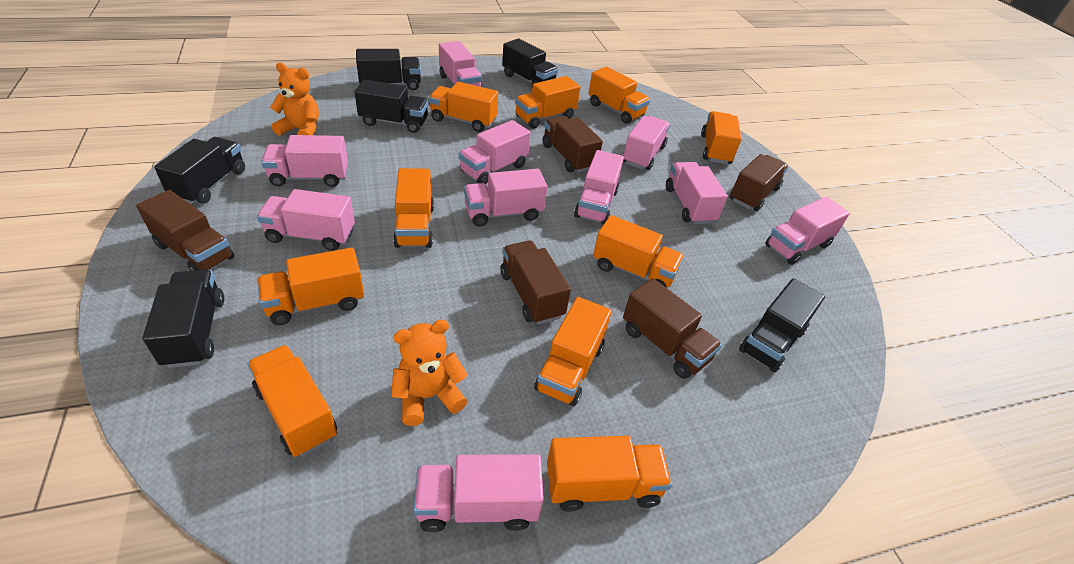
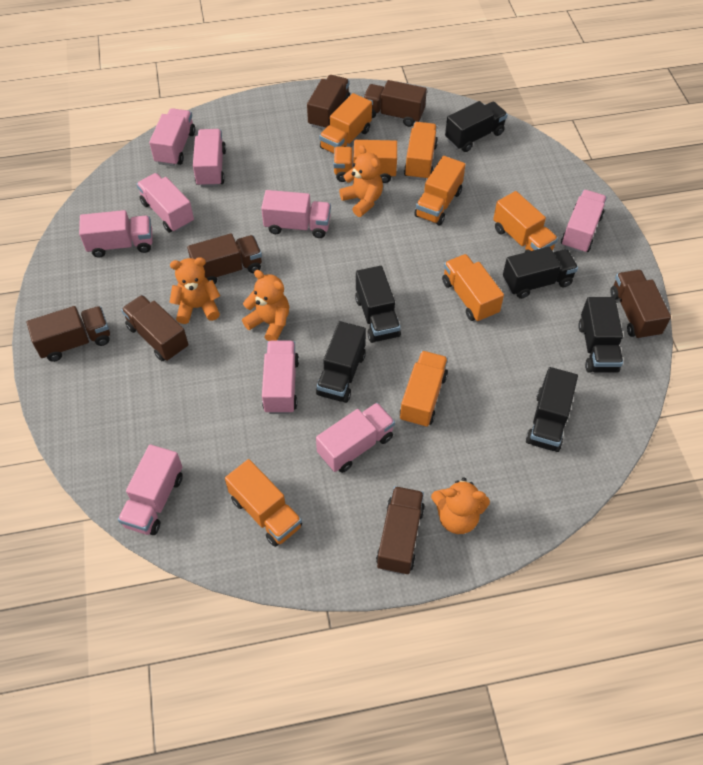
brown truck: 5 -> 7
orange teddy bear: 2 -> 4
orange truck: 10 -> 8
pink truck: 10 -> 9

